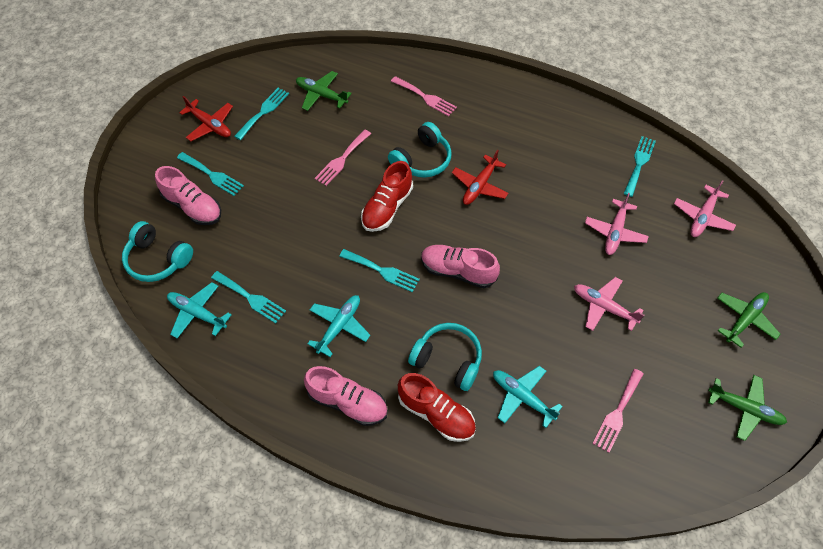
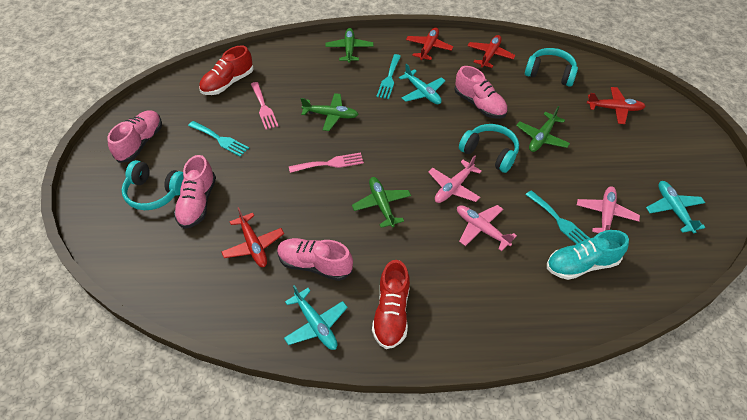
green plane: 3 -> 4
pink fork: 3 -> 2
pink shoe: 3 -> 4
red plane: 2 -> 4
turquoise fork: 5 -> 3
turquoise shoe: 0 -> 1

